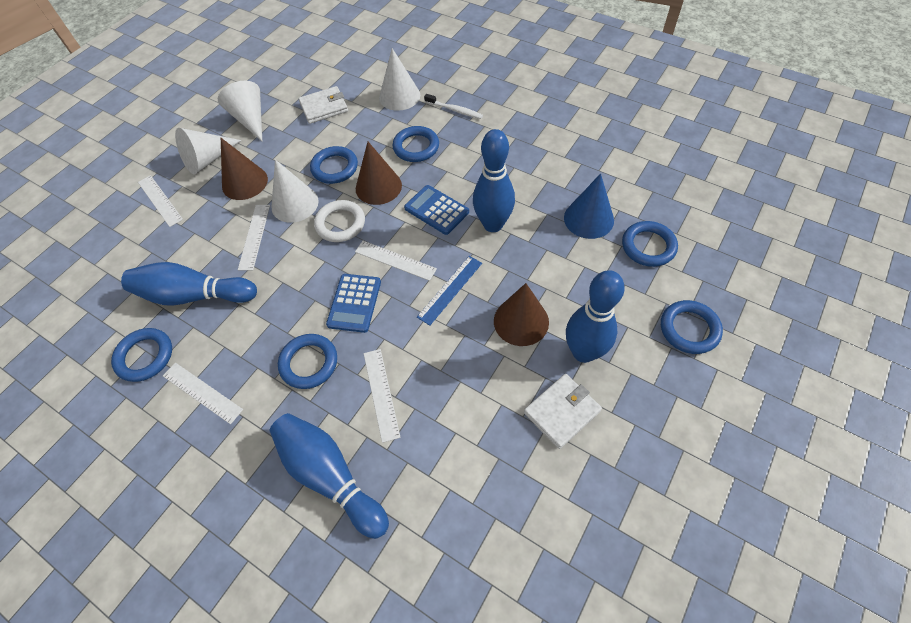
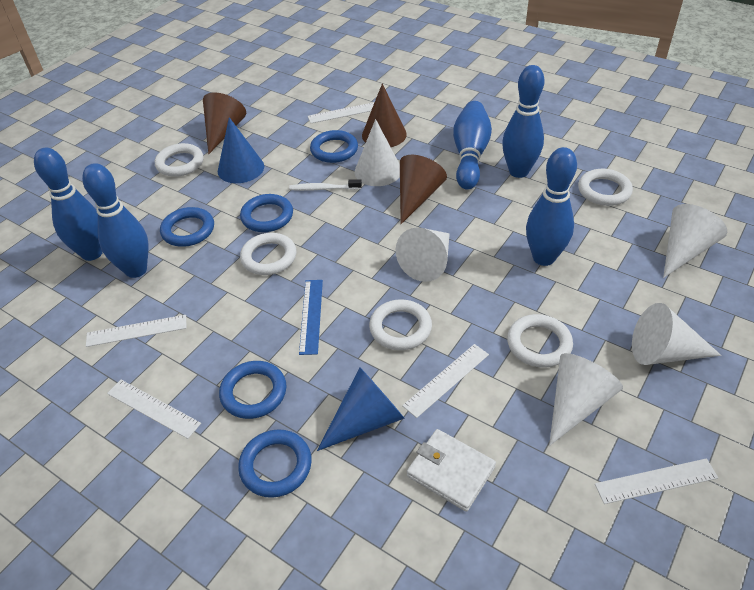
blue bowling pin: 4 -> 5
blue calculator: 2 -> 0
blue cone: 1 -> 2
blue ring: 6 -> 5
white cone: 4 -> 5
white ring: 1 -> 5
white wallet: 2 -> 1

